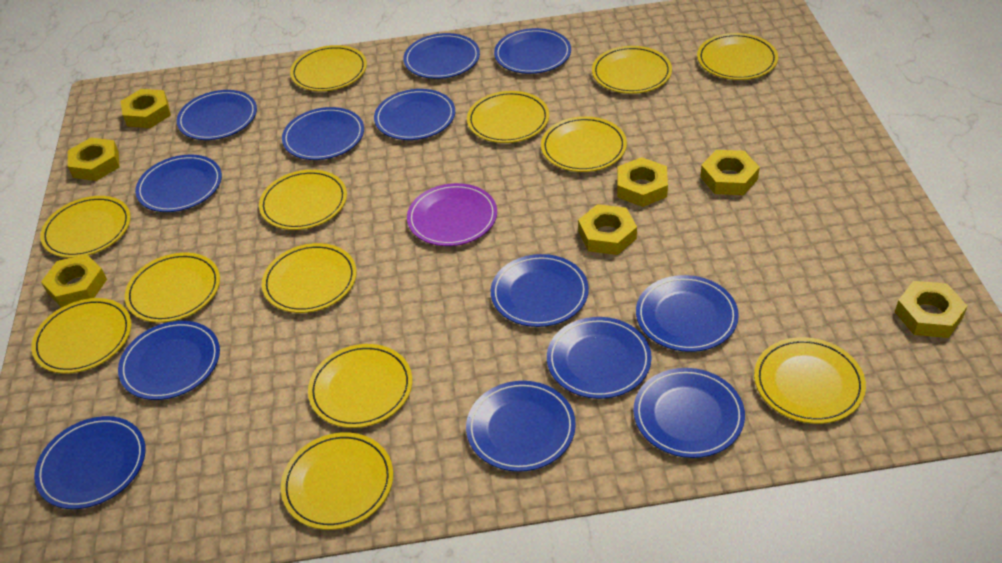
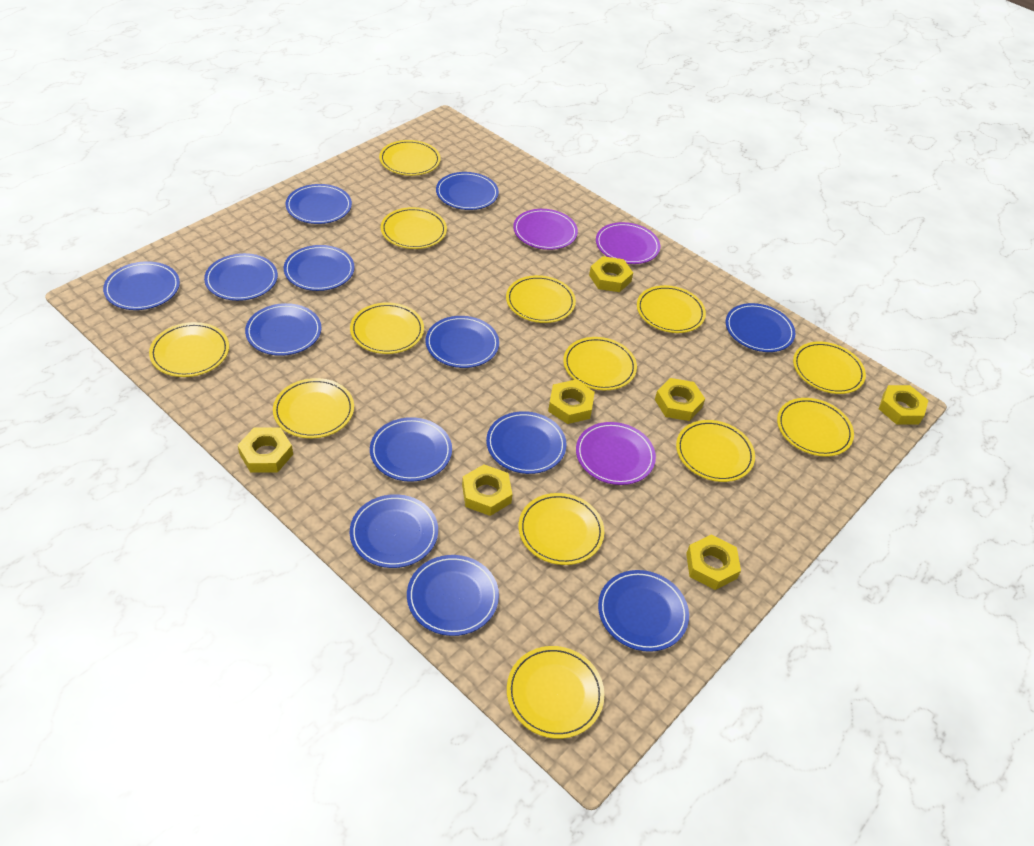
purple plate: 1 -> 3

